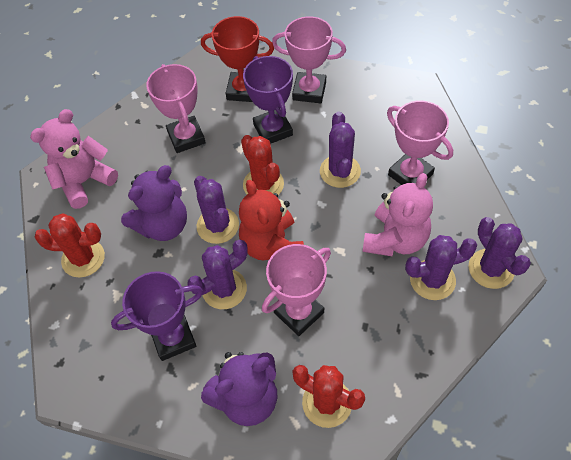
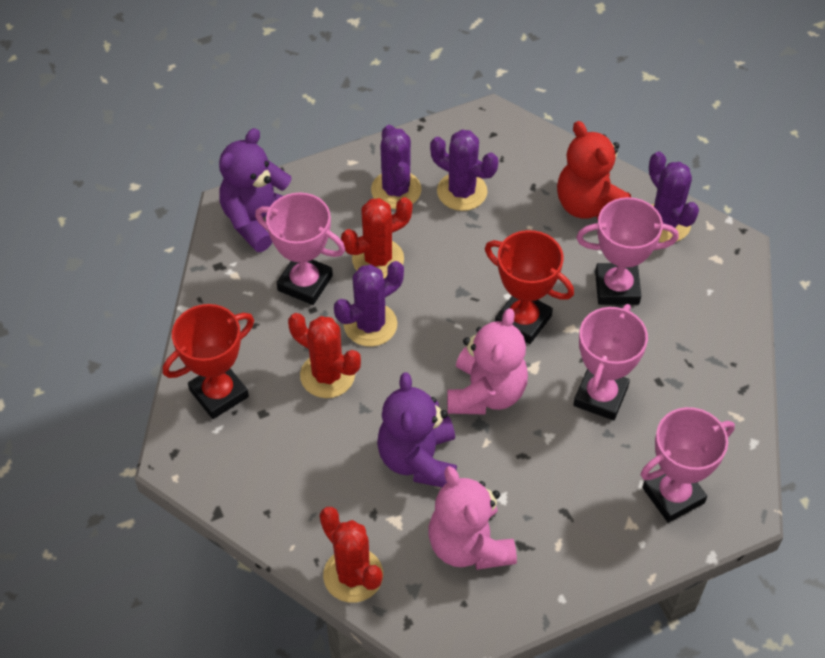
purple cactus: 5 -> 4
purple trophy: 2 -> 0
red trophy: 1 -> 2

